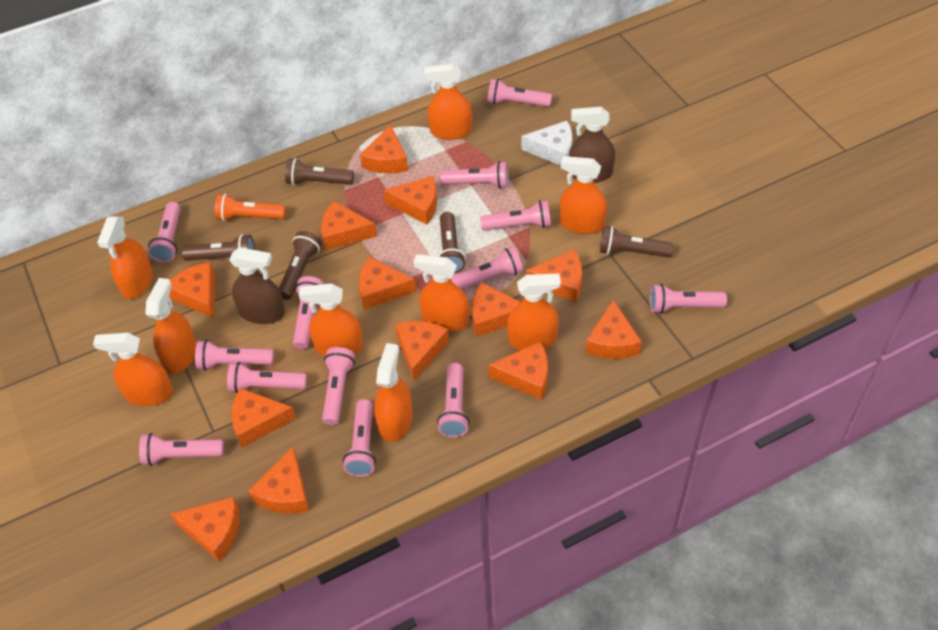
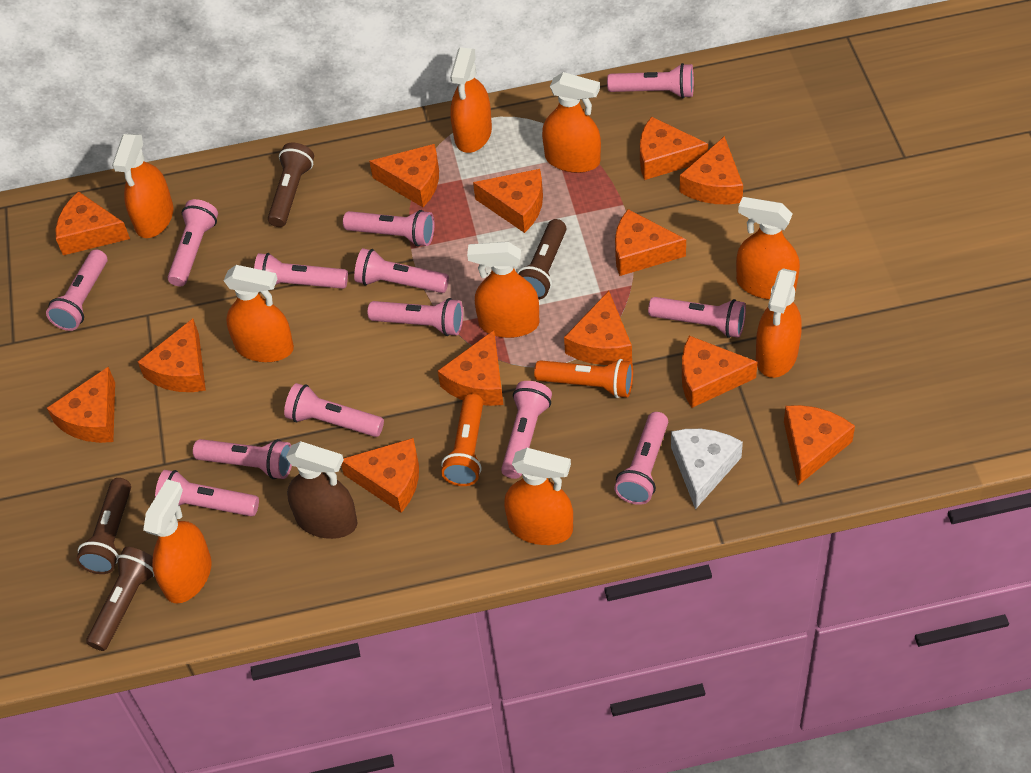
brown flashlight: 5 -> 4
brown spray bottle: 2 -> 1
orange flashlight: 1 -> 2

